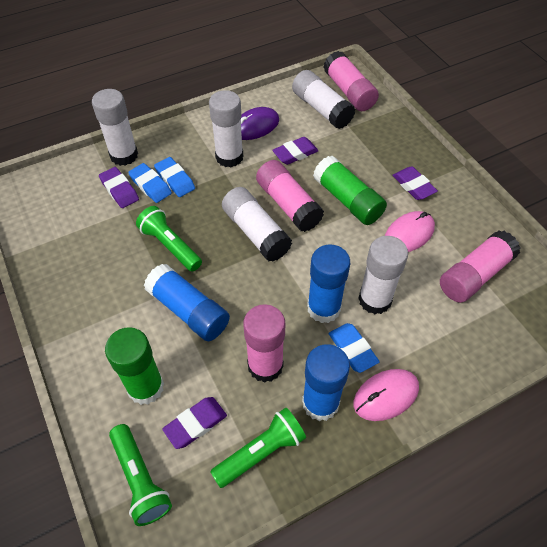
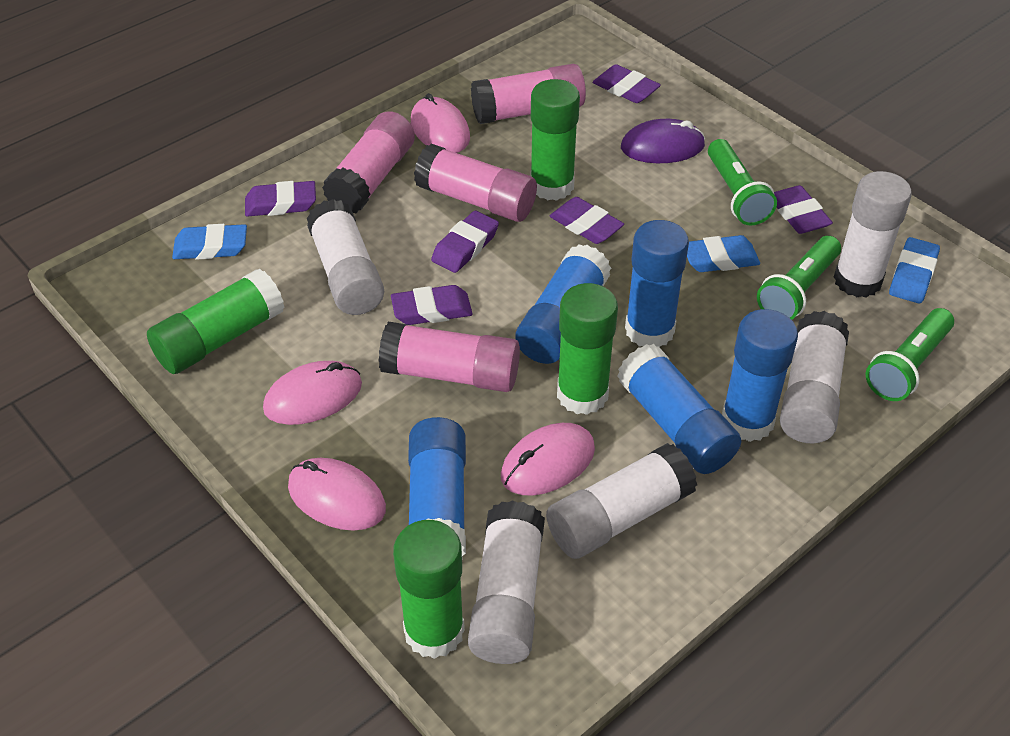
blue glue stick: 3 -> 5
green glue stick: 2 -> 4
pink mouse: 2 -> 4
purple eraser: 4 -> 6

